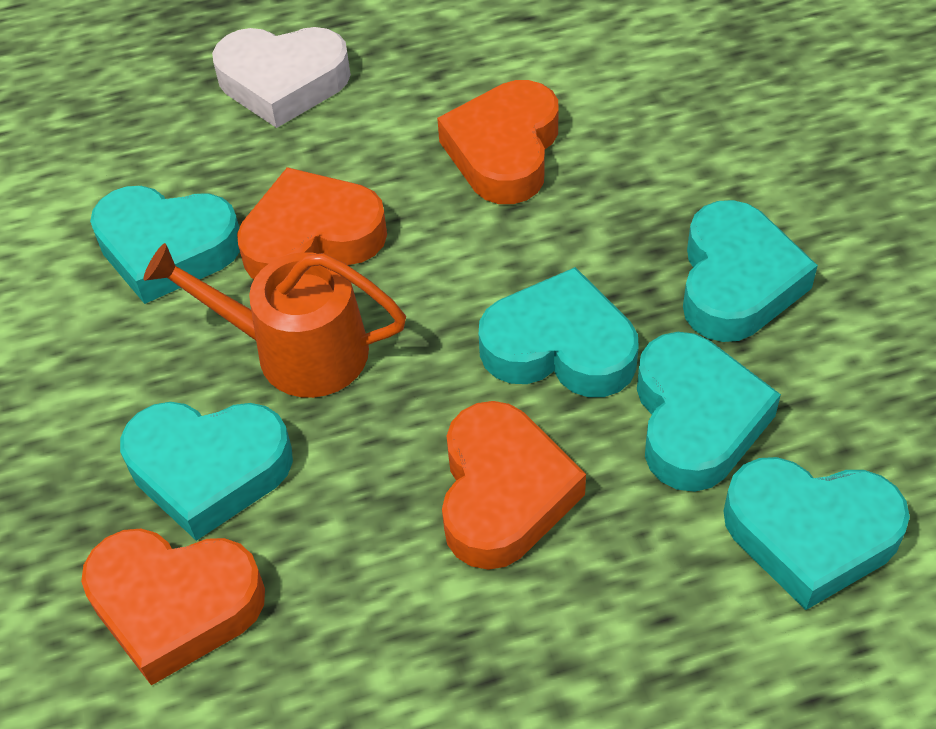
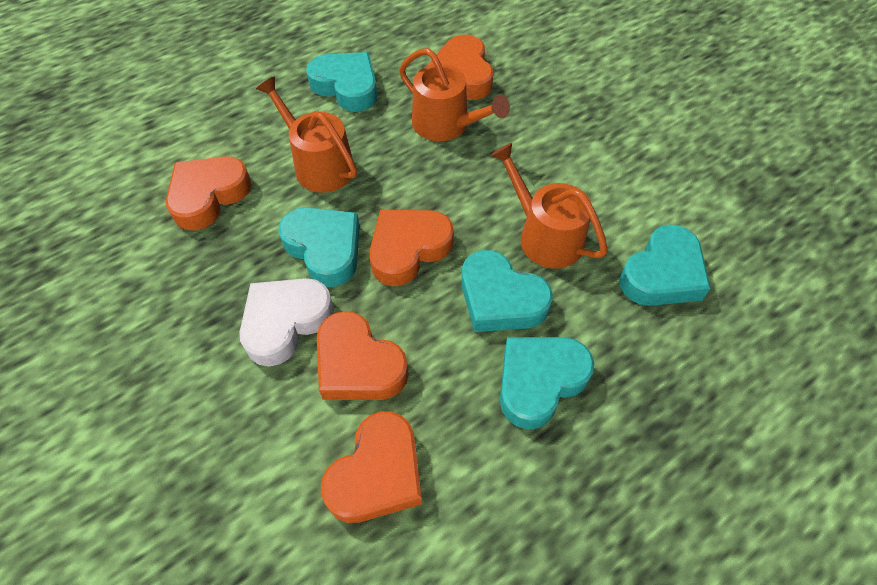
orange heart: 4 -> 5
orange watering can: 1 -> 3
turquoise heart: 6 -> 5

